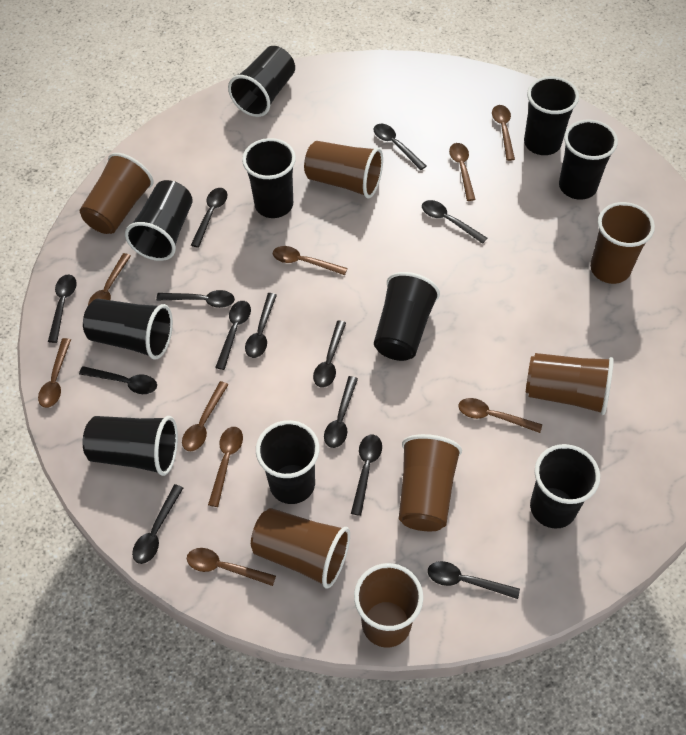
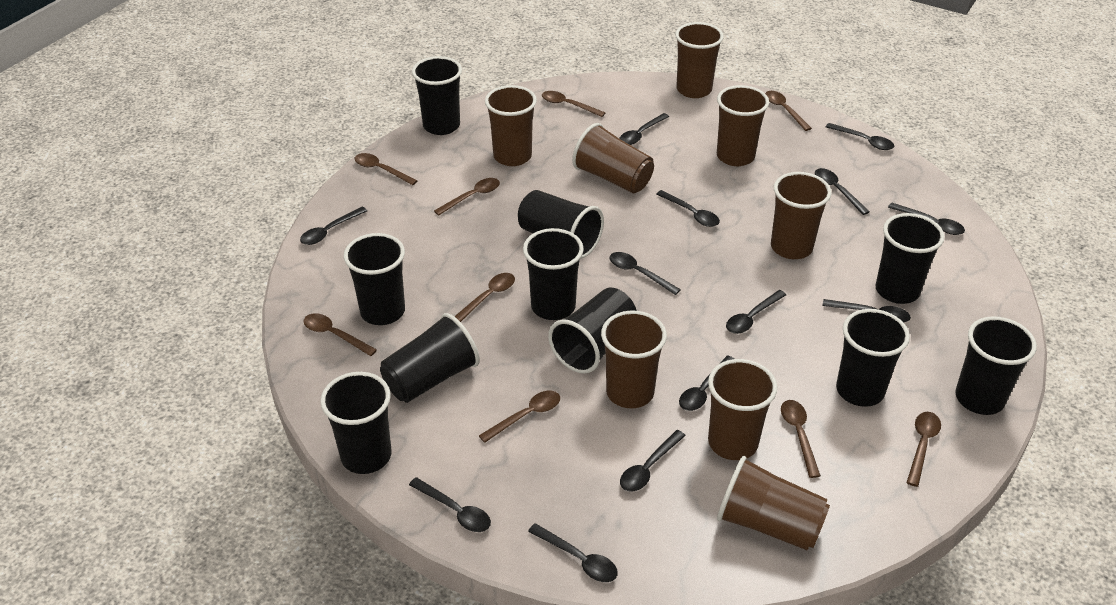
brown cup: 7 -> 8

